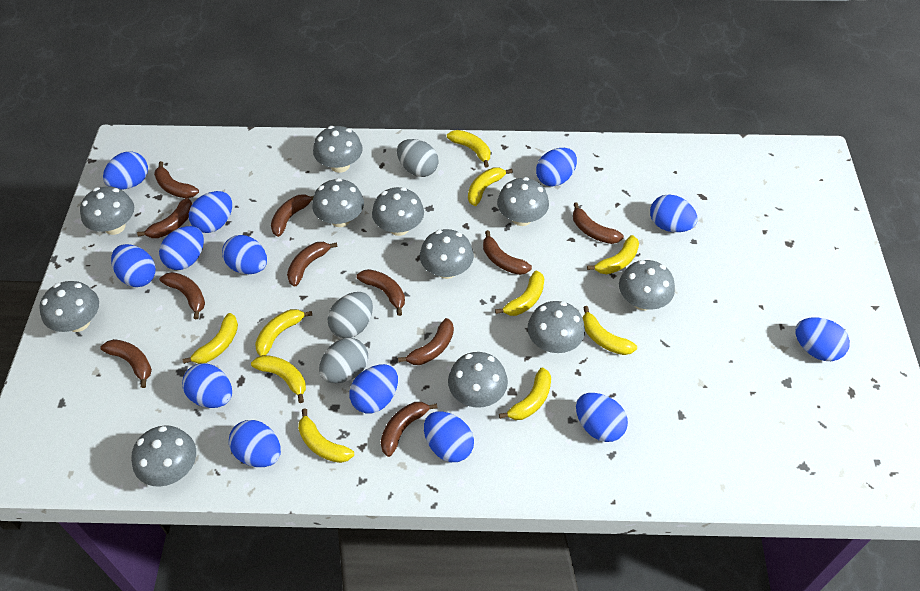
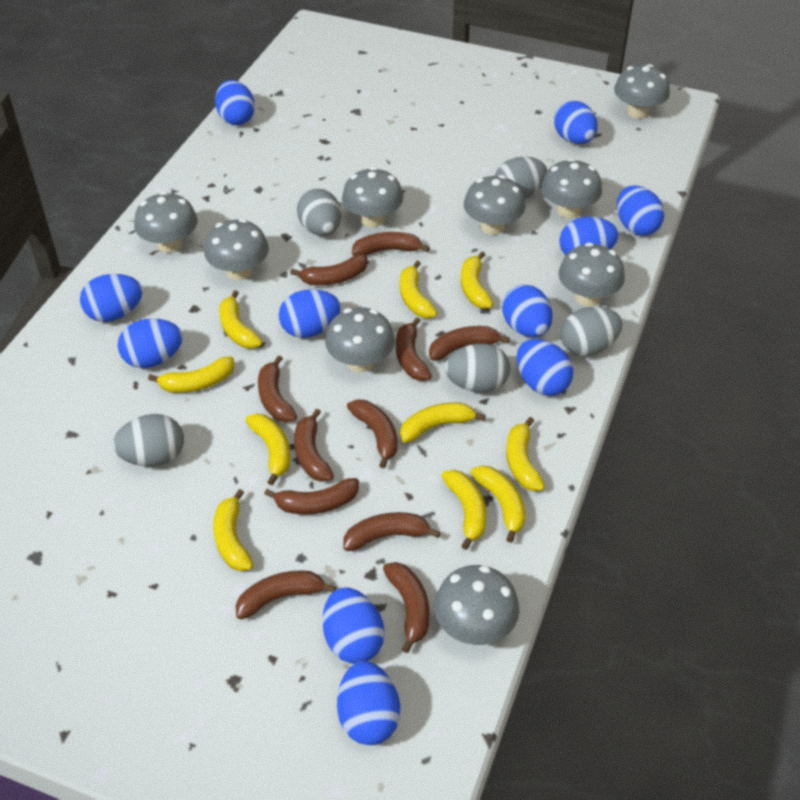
blue egg: 13 -> 11
grey egg: 3 -> 5
grey mushroom: 11 -> 9

